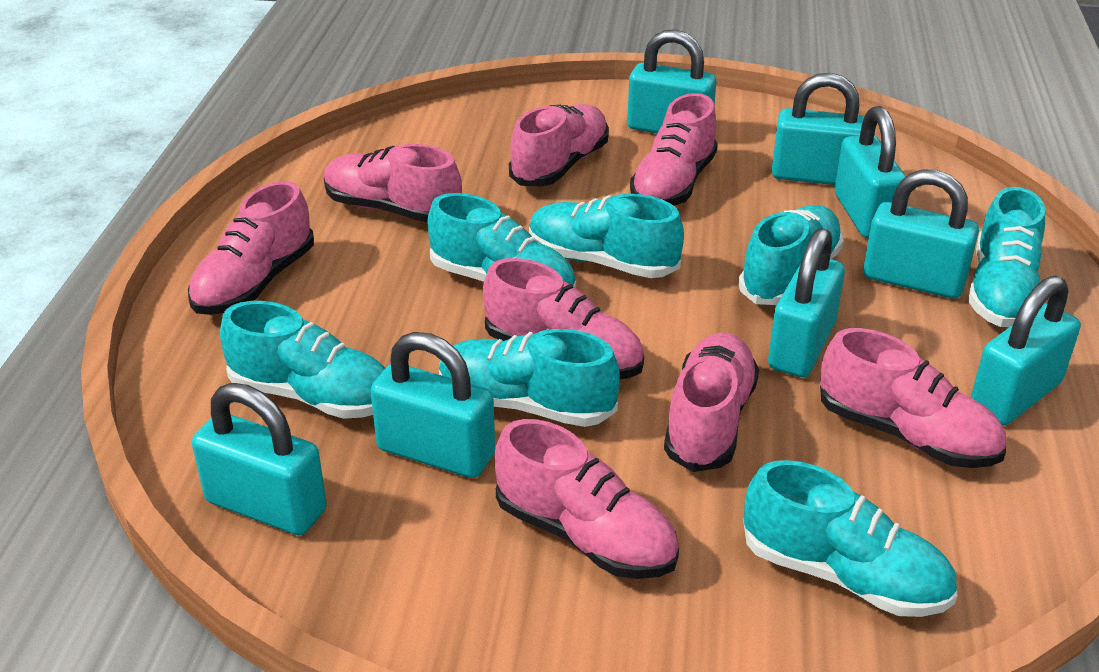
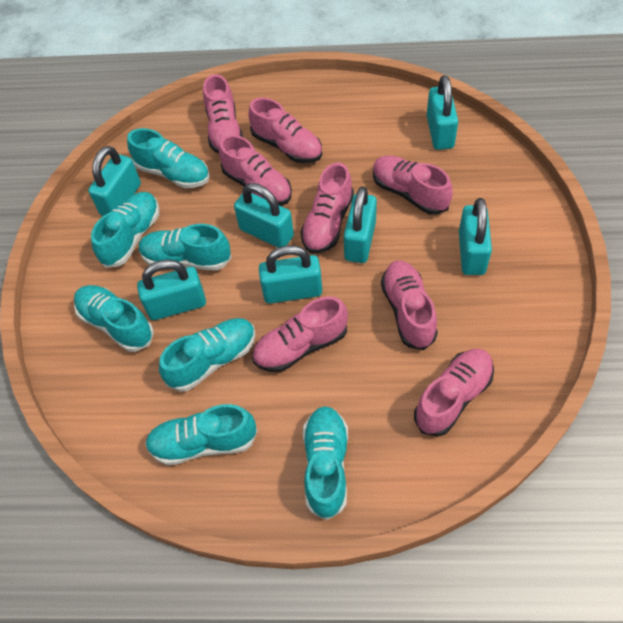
turquoise padlock: 8 -> 7

